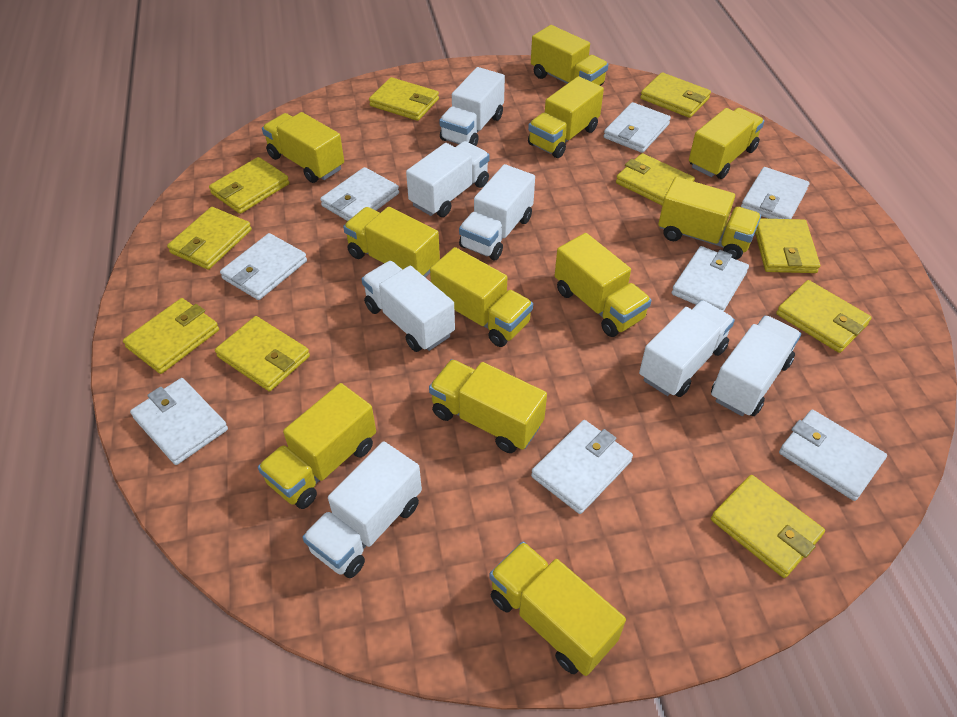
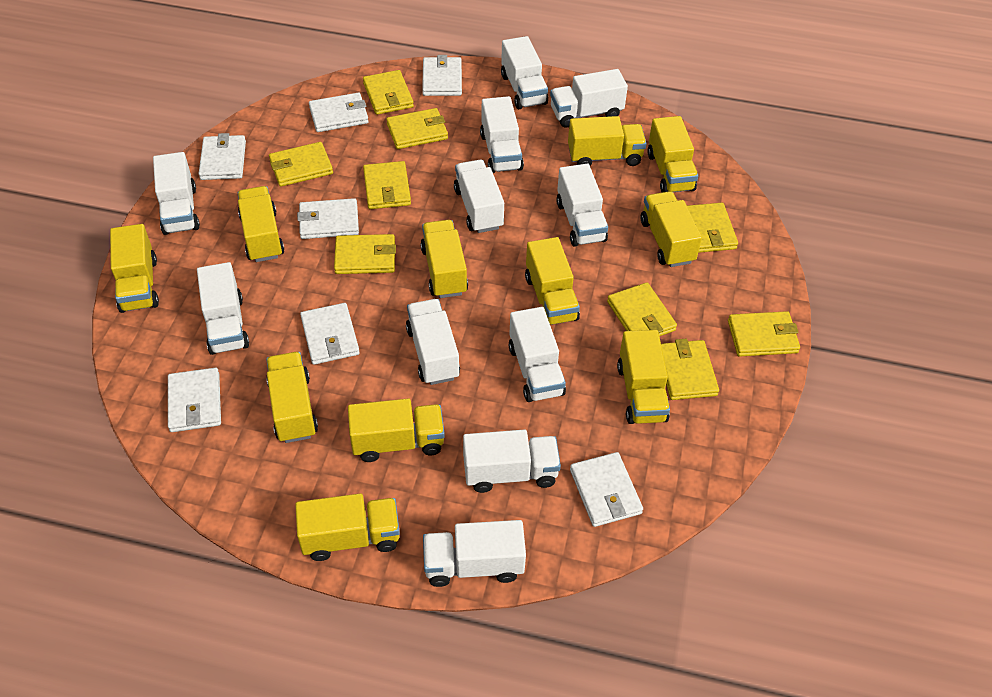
white truck: 7 -> 11
white wallet: 8 -> 7
yellow wallet: 10 -> 9

